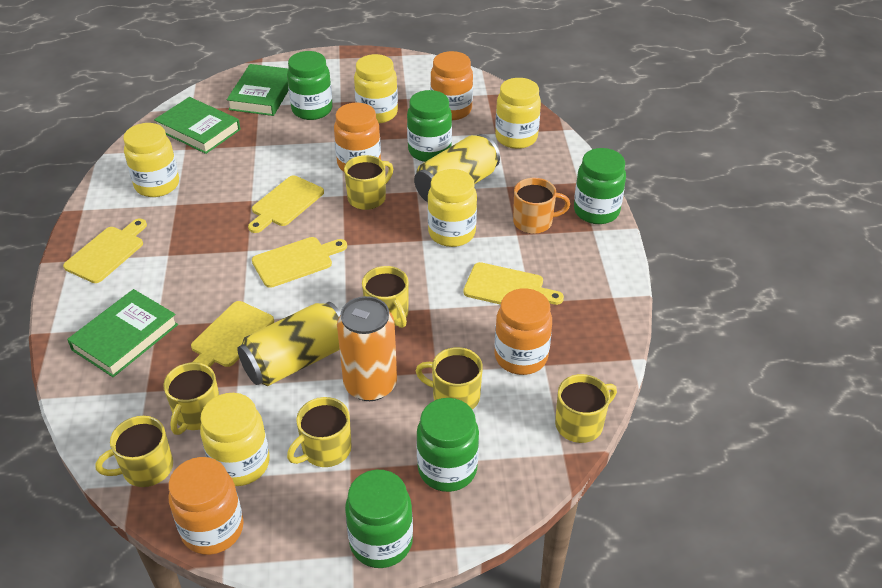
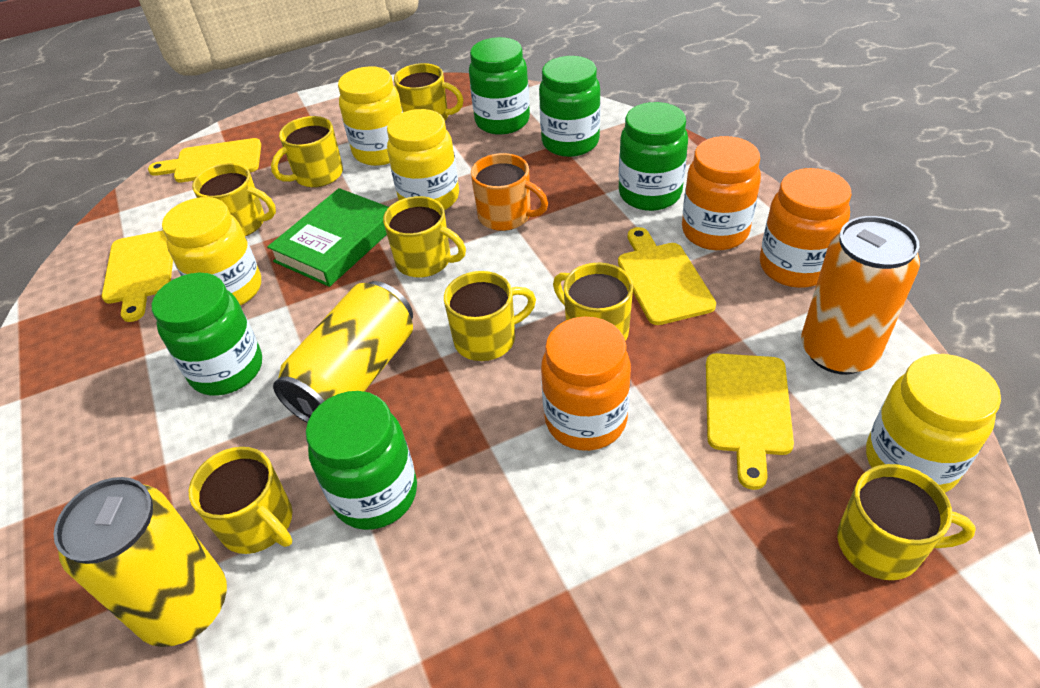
green book: 3 -> 1
orange jar: 4 -> 3
yellow cutting board: 5 -> 4
yellow jar: 5 -> 4
yellow mug: 7 -> 8

